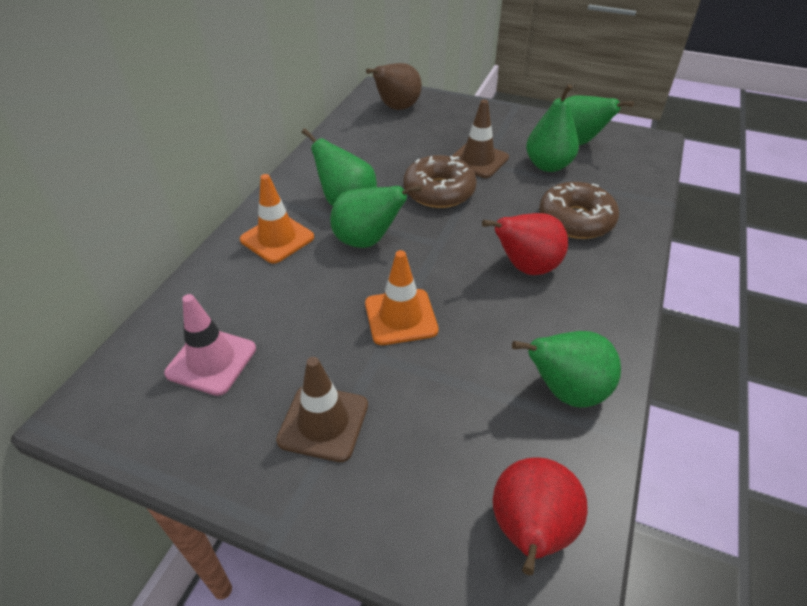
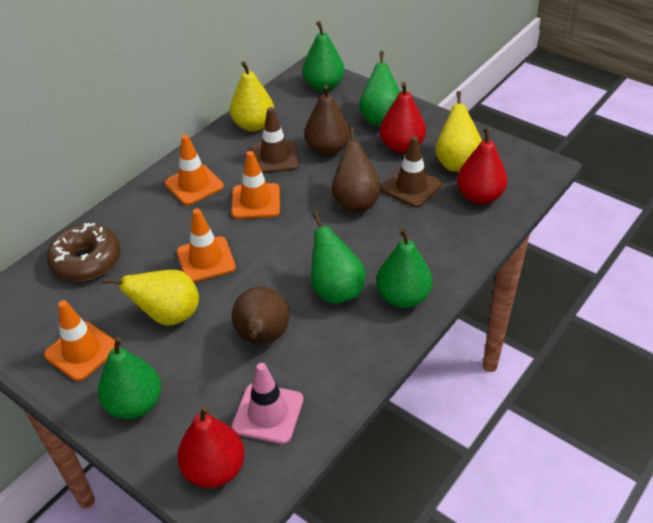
brown donut: 2 -> 1
brown pear: 1 -> 3
orange traffic cone: 2 -> 4
red pear: 2 -> 3
yellow pear: 0 -> 3

